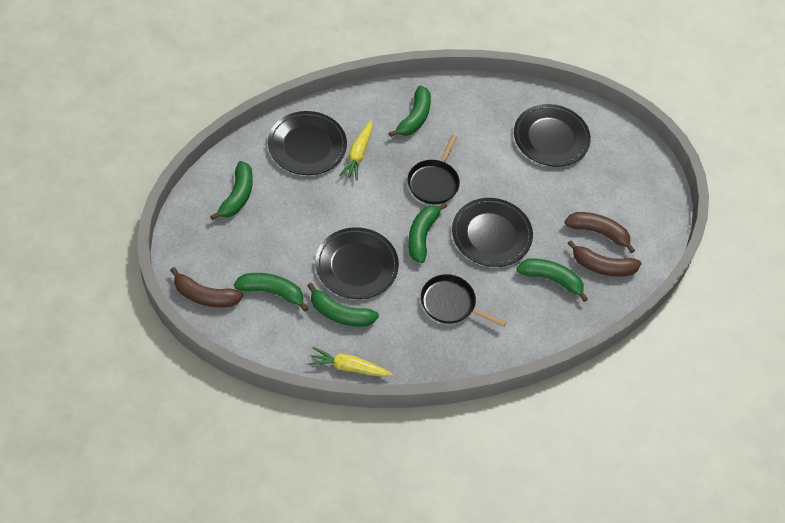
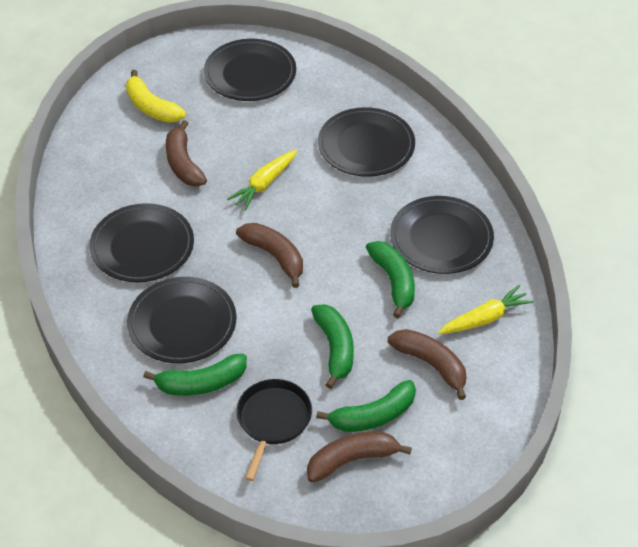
black pan: 2 -> 1
black plate: 4 -> 5
brown banana: 3 -> 4
green banana: 6 -> 4
yellow banana: 0 -> 1

